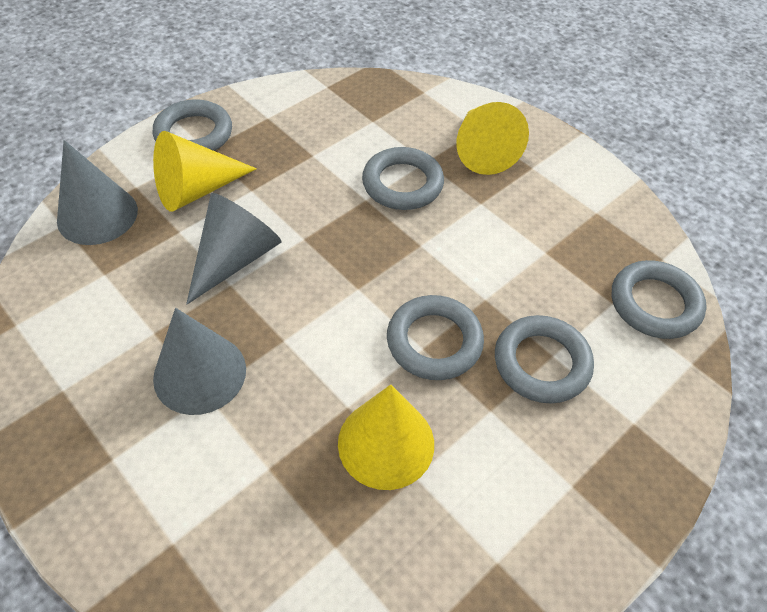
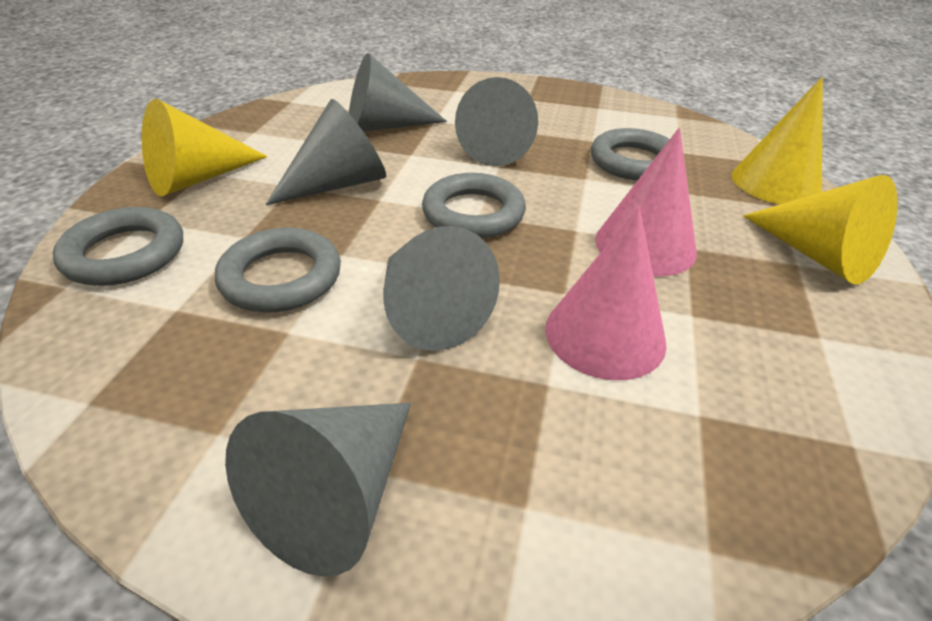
grey cone: 3 -> 5
grey ring: 5 -> 4
pink cone: 0 -> 2

